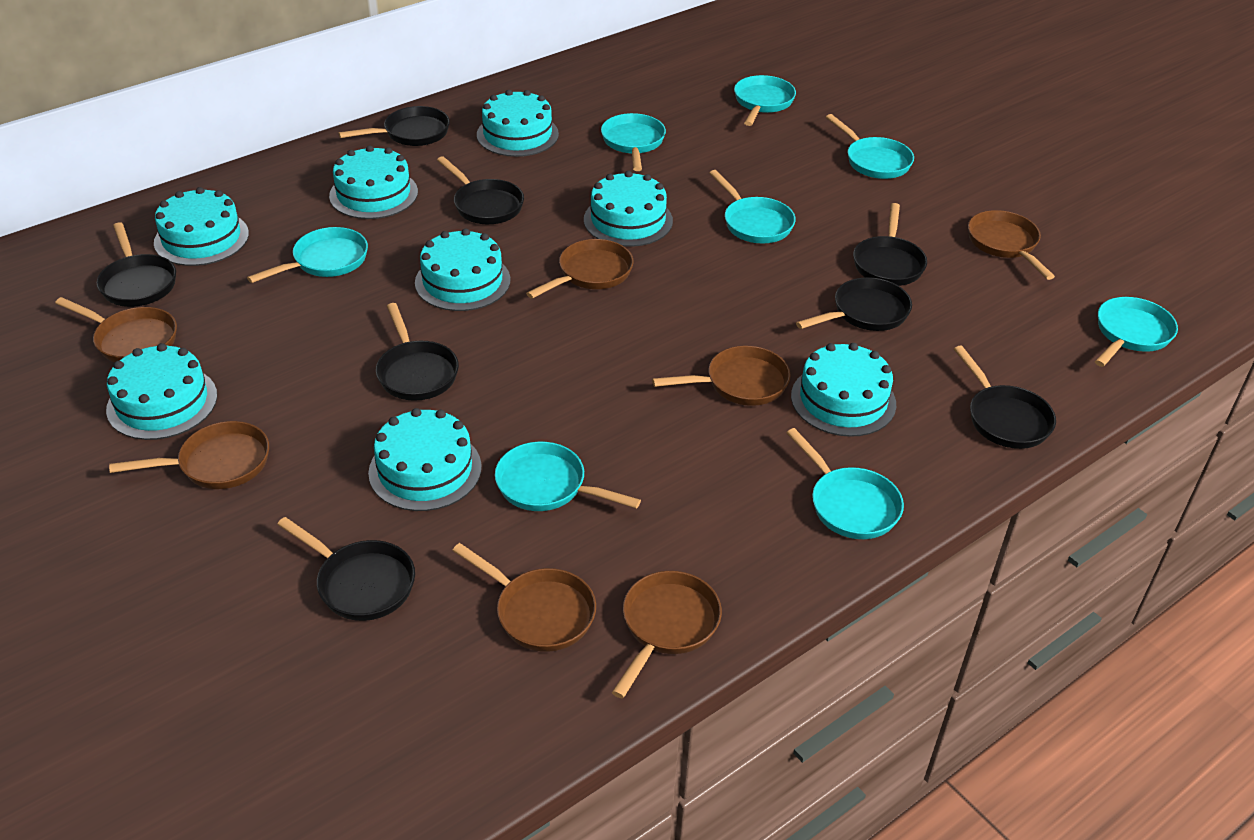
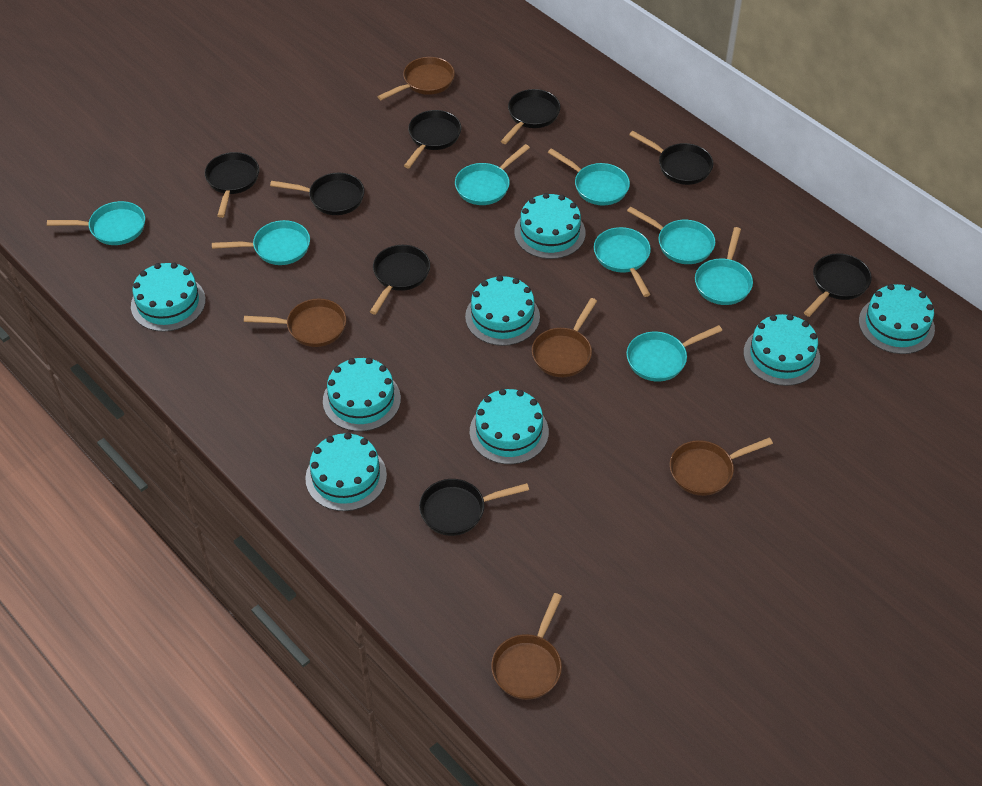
brown pan: 7 -> 5

